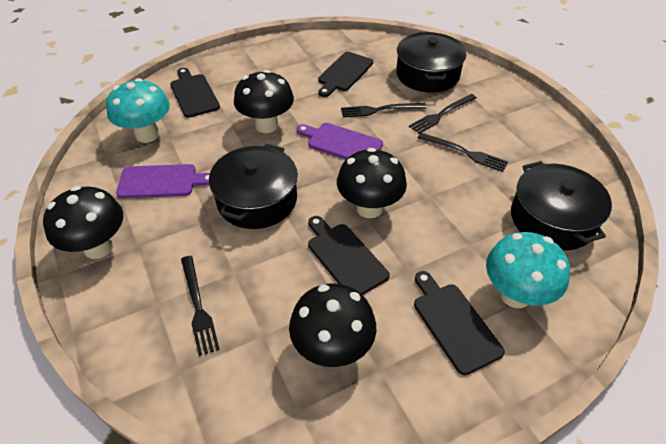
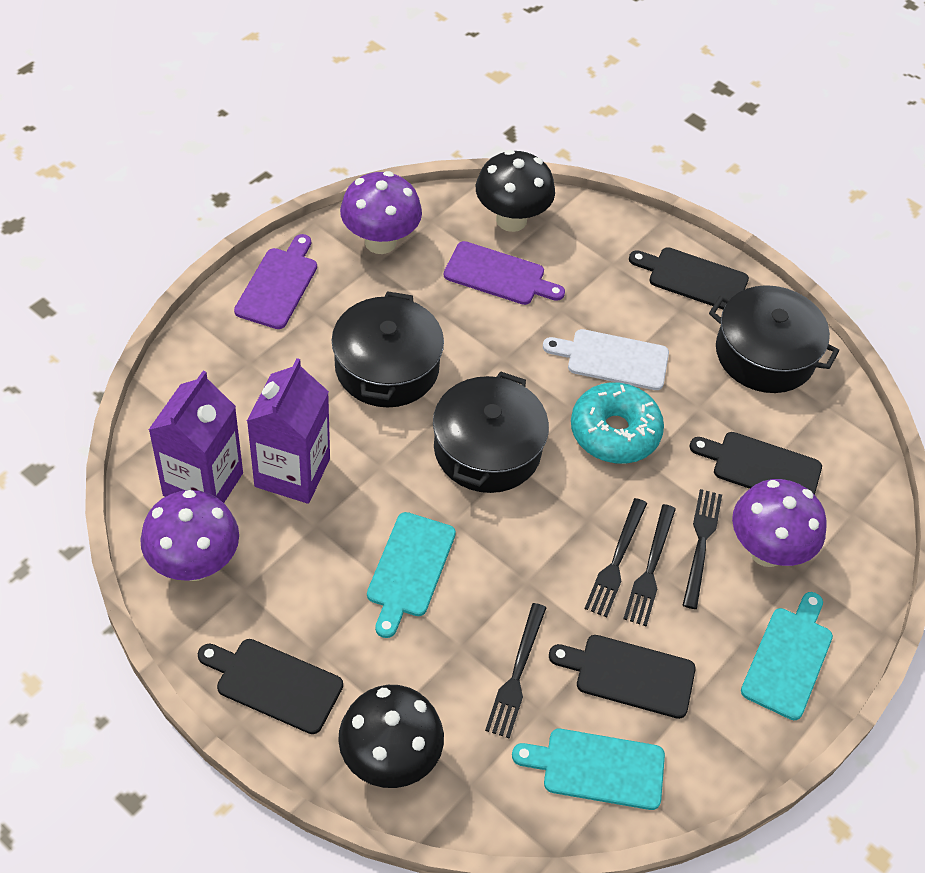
black mushroom: 4 -> 2
purple carton: 0 -> 2
purple mushroom: 0 -> 3
turquoise cutting board: 0 -> 3
turquoise donut: 0 -> 1
turquoise mushroom: 2 -> 0
white cutting board: 0 -> 1

